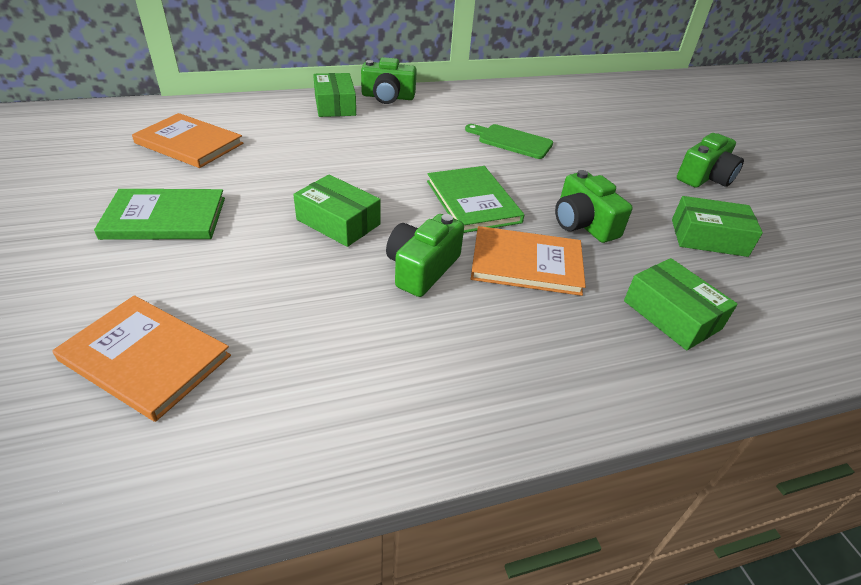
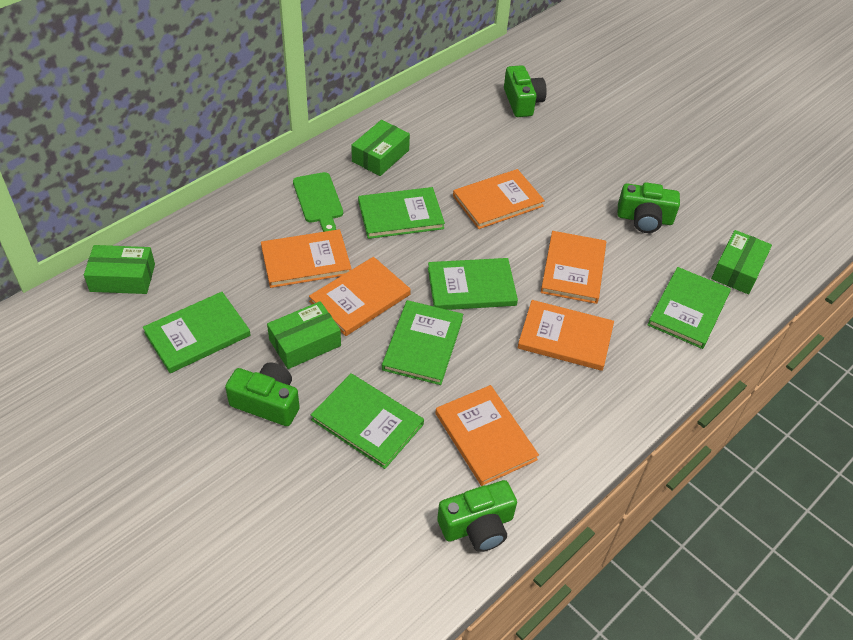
green book: 2 -> 6
orange book: 3 -> 6

